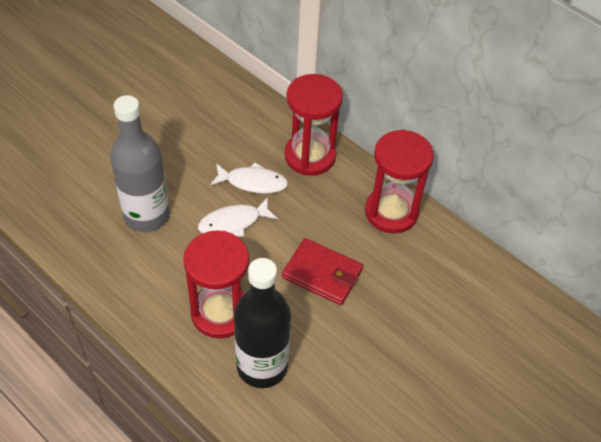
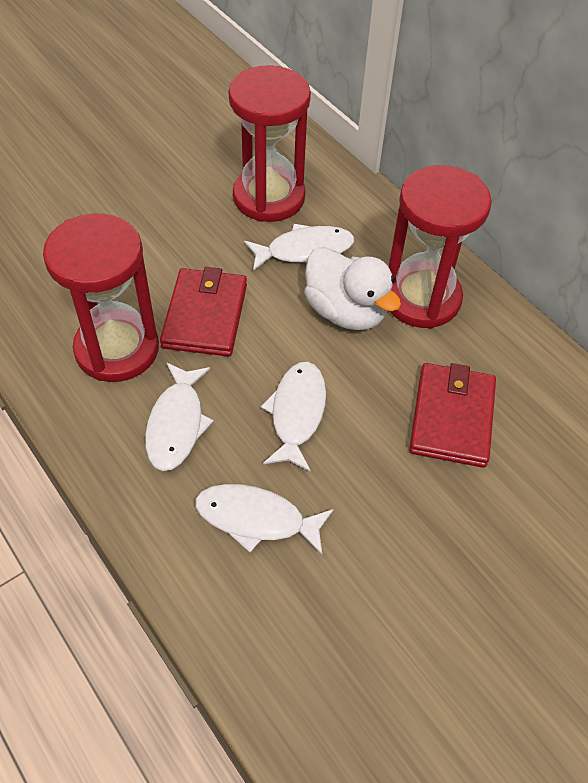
black bottle: 1 -> 0
grey bottle: 1 -> 0
red wallet: 1 -> 2
white duck: 0 -> 1
white fish: 2 -> 4

